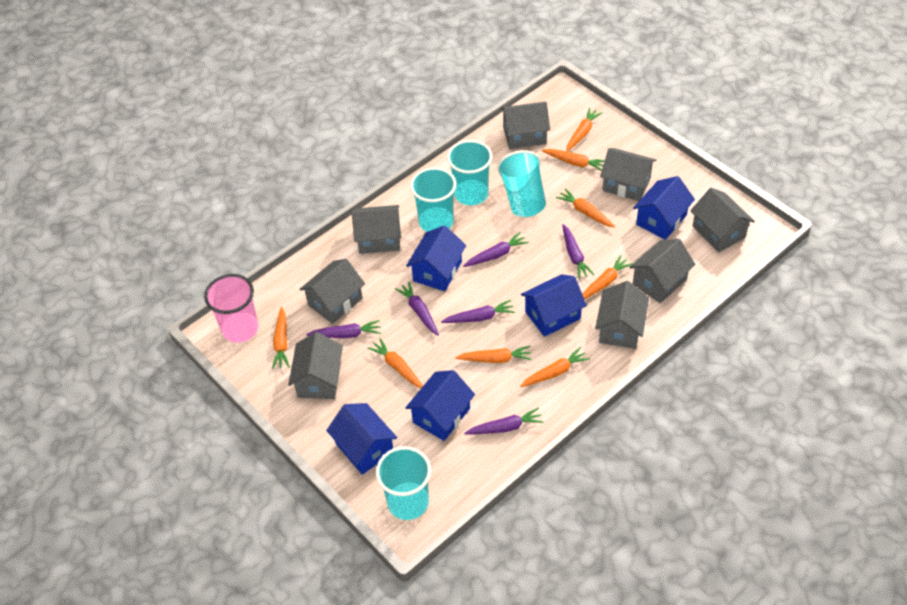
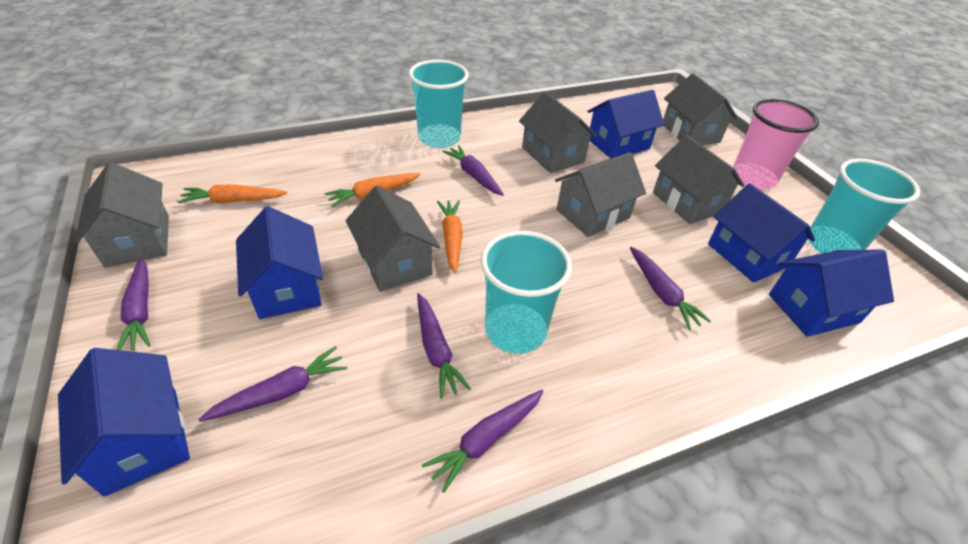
grey house: 8 -> 6
orange carrot: 8 -> 3
turquoise cup: 4 -> 3

